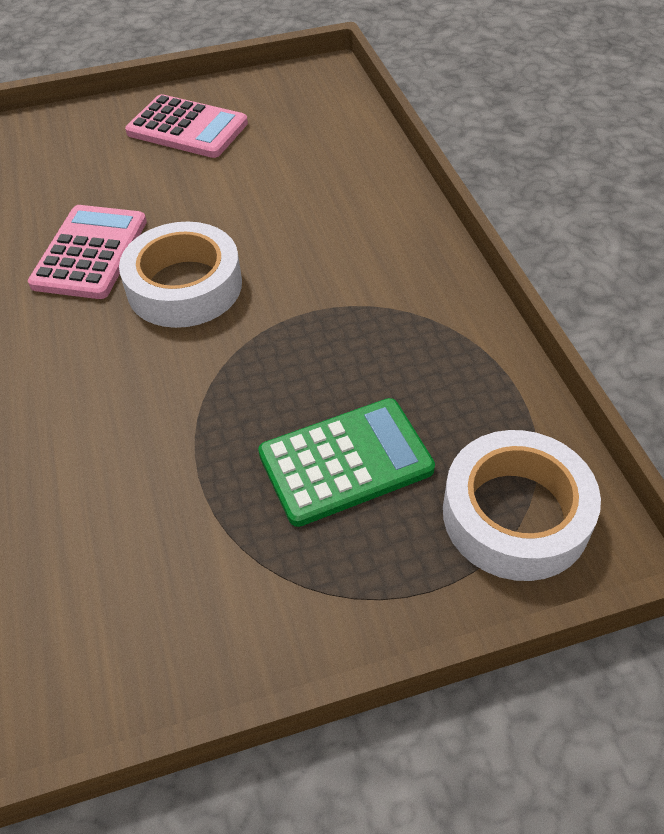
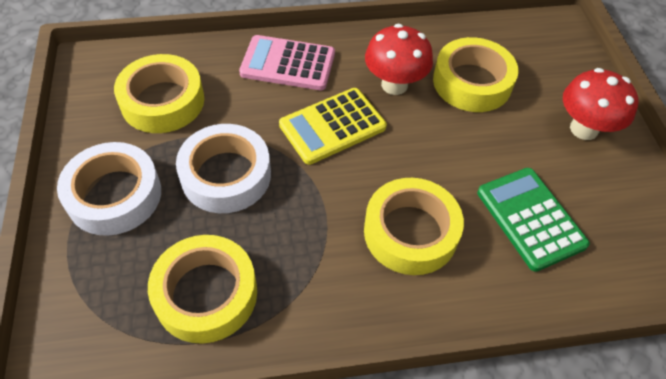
pink calculator: 2 -> 1
red mushroom: 0 -> 2
yellow calculator: 0 -> 1
yellow tape: 0 -> 4

